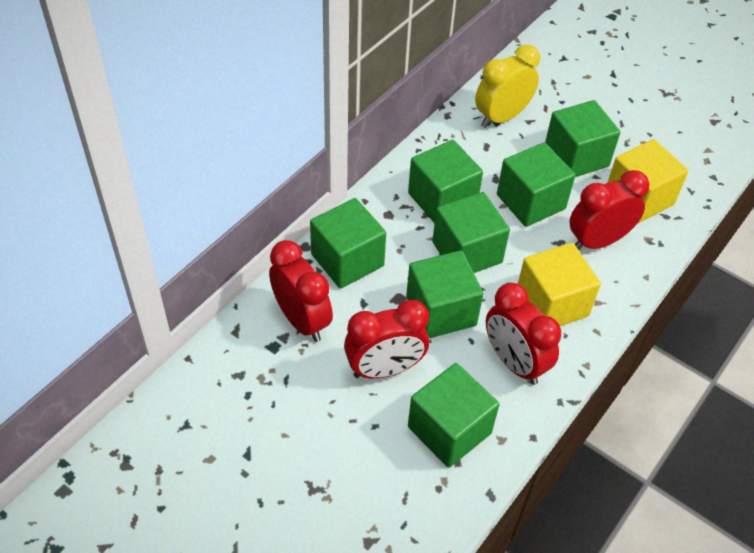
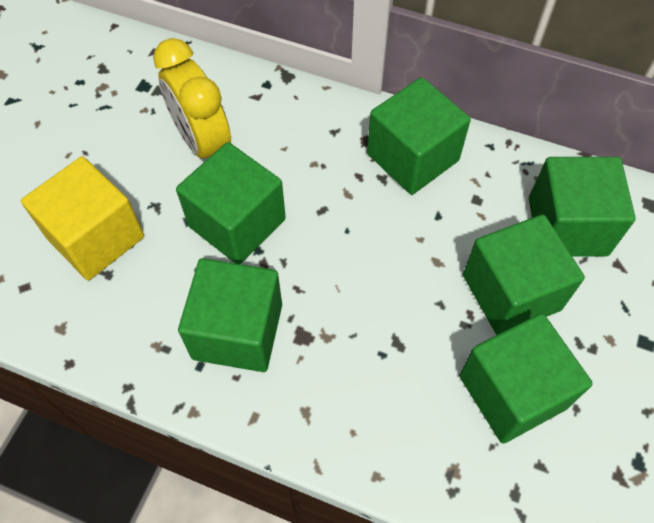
green cube: 7 -> 6
red clock: 4 -> 0
yellow cube: 2 -> 1

